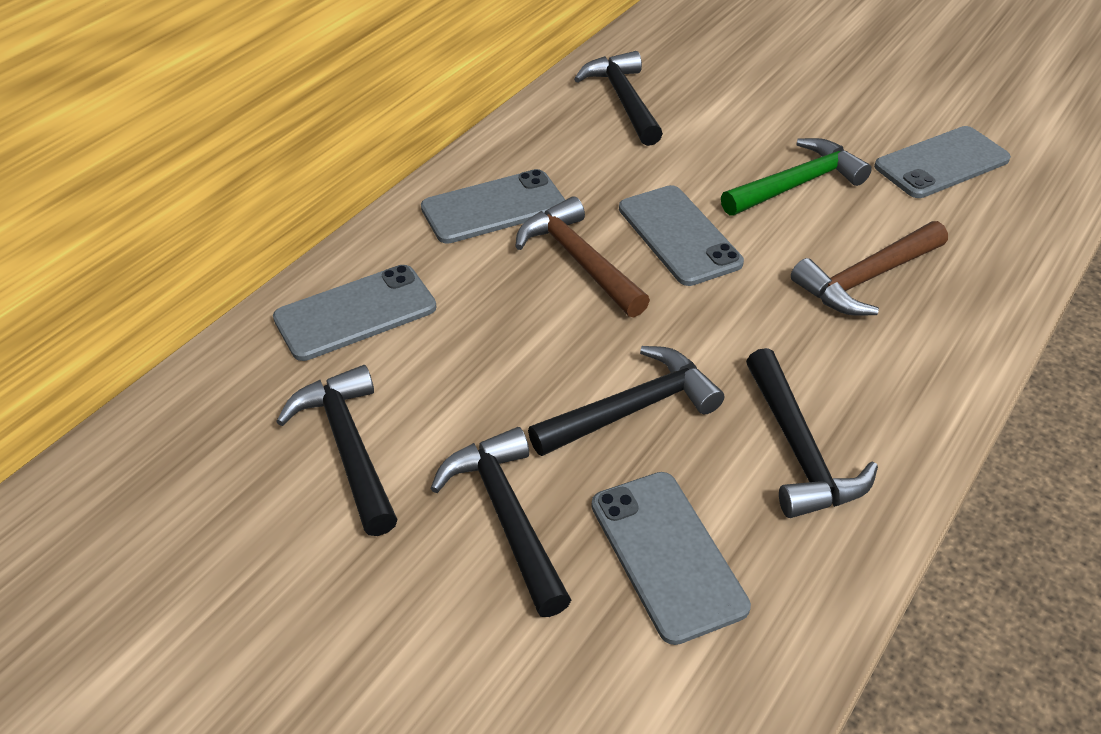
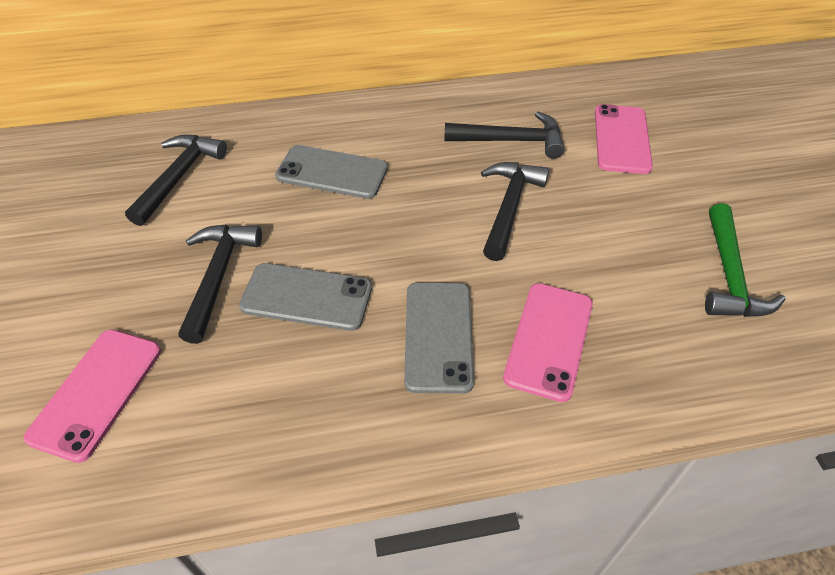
black hammer: 5 -> 4
brown hammer: 2 -> 0
grey phone: 5 -> 3
pink phone: 0 -> 3

